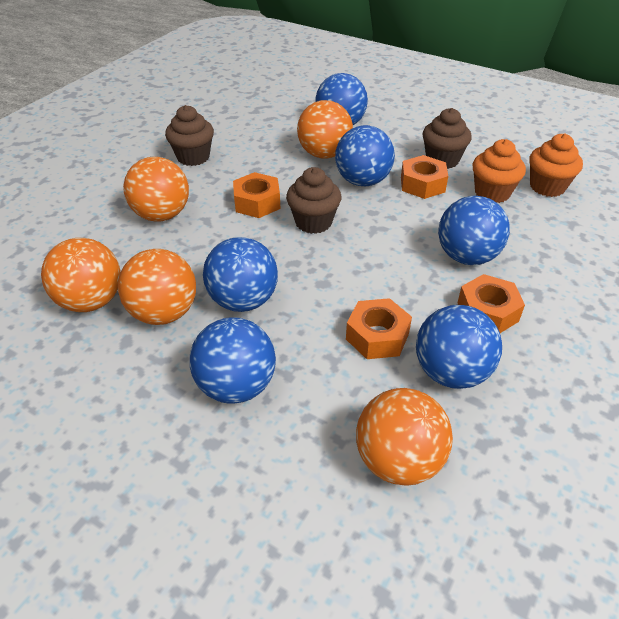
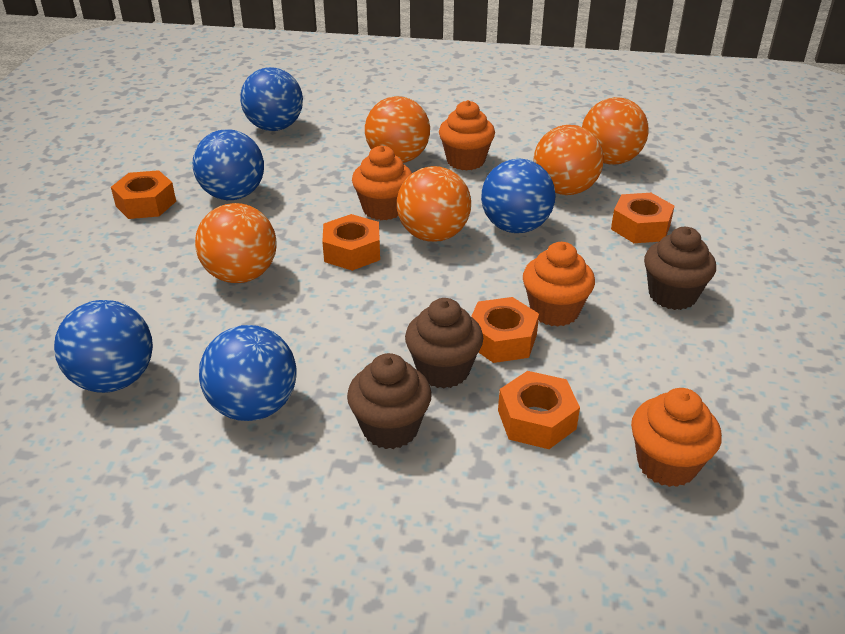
blue ball: 6 -> 5
orange cupcake: 2 -> 4
orange nut: 4 -> 5

